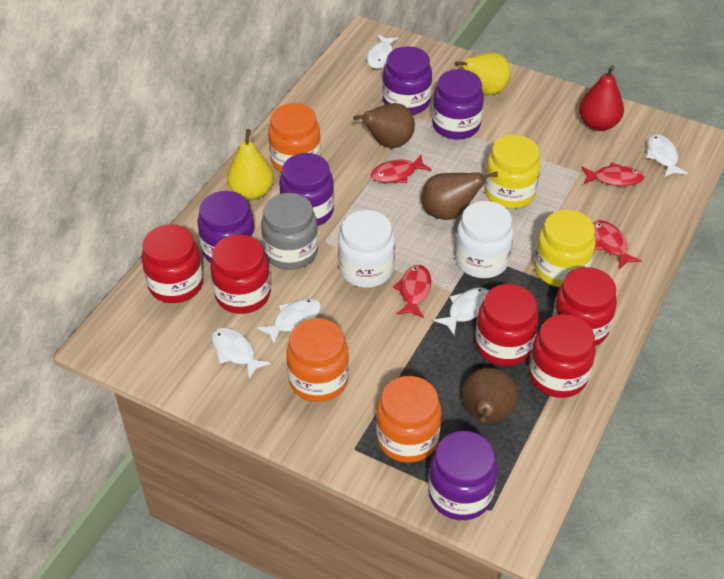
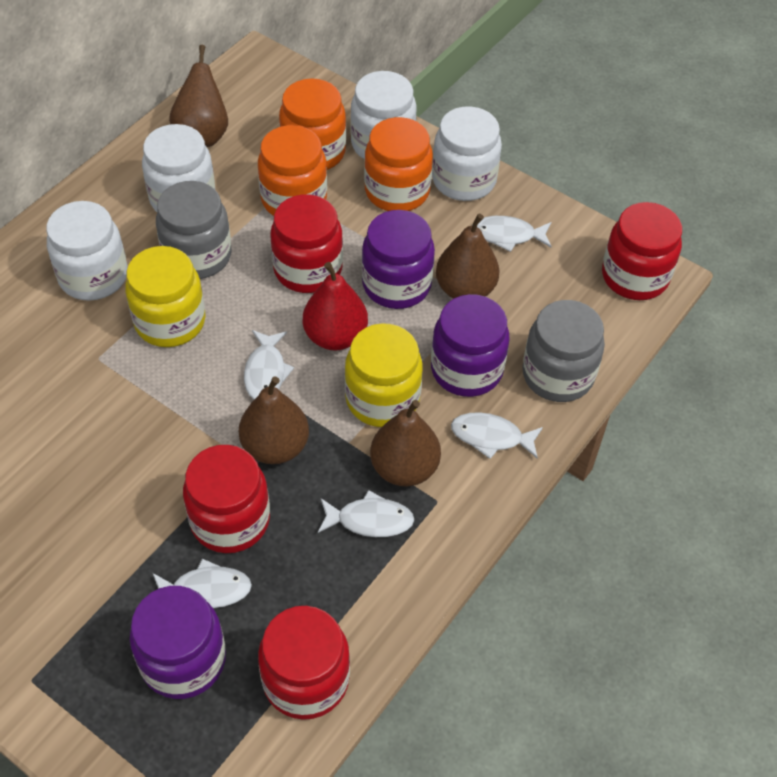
brown pear: 3 -> 4
grey jar: 1 -> 2
purple jar: 5 -> 3
red fish: 4 -> 0
red jar: 5 -> 4
white jar: 2 -> 4
yellow pear: 2 -> 0

